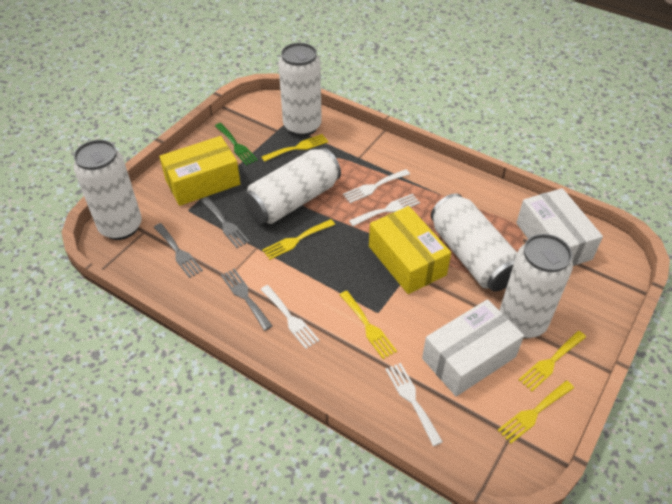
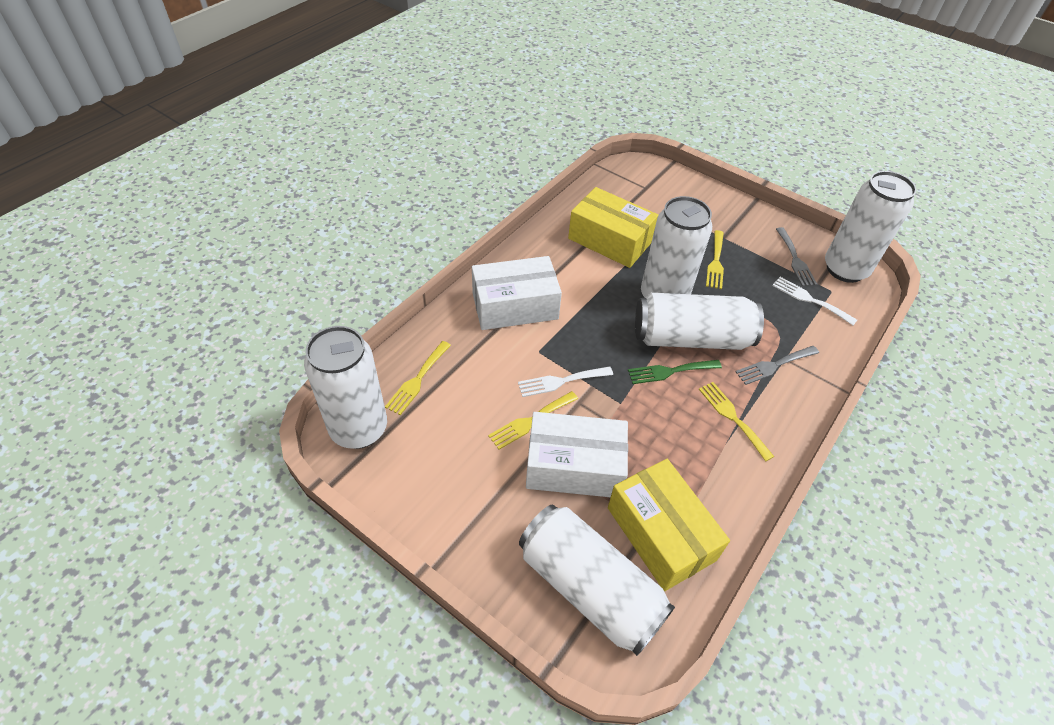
grey fork: 3 -> 2
white fork: 4 -> 2
yellow fork: 5 -> 4

